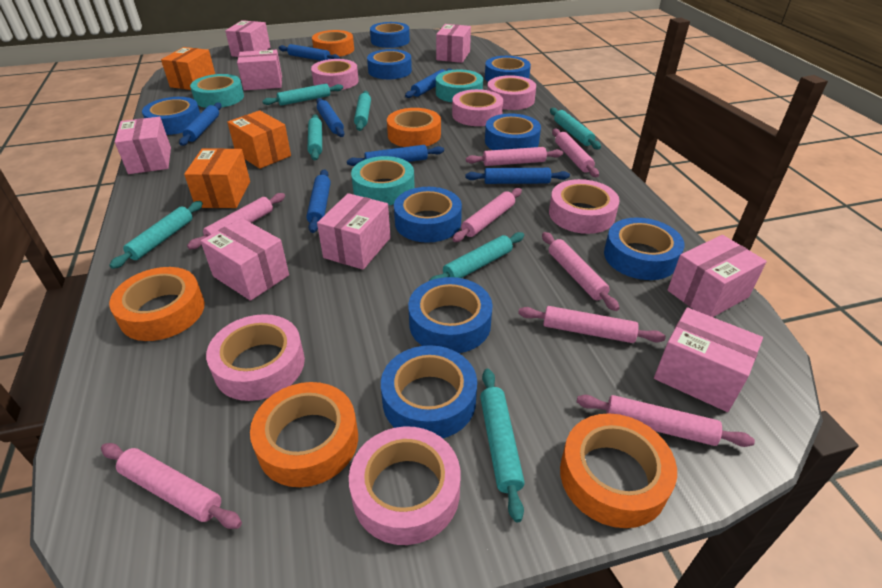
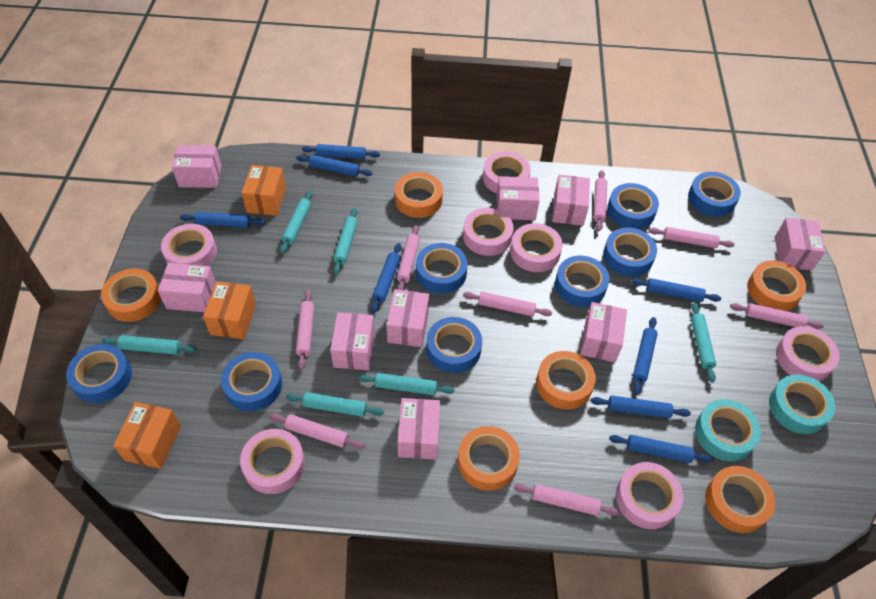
blue rolling pin: 7 -> 8
blue tape: 9 -> 8
orange tape: 5 -> 6
pink box: 8 -> 9
pink tape: 6 -> 7
turquoise rolling pin: 7 -> 6
turquoise tape: 3 -> 2

